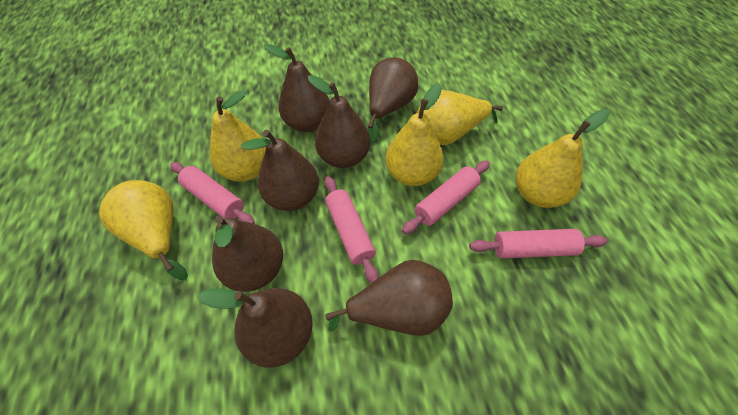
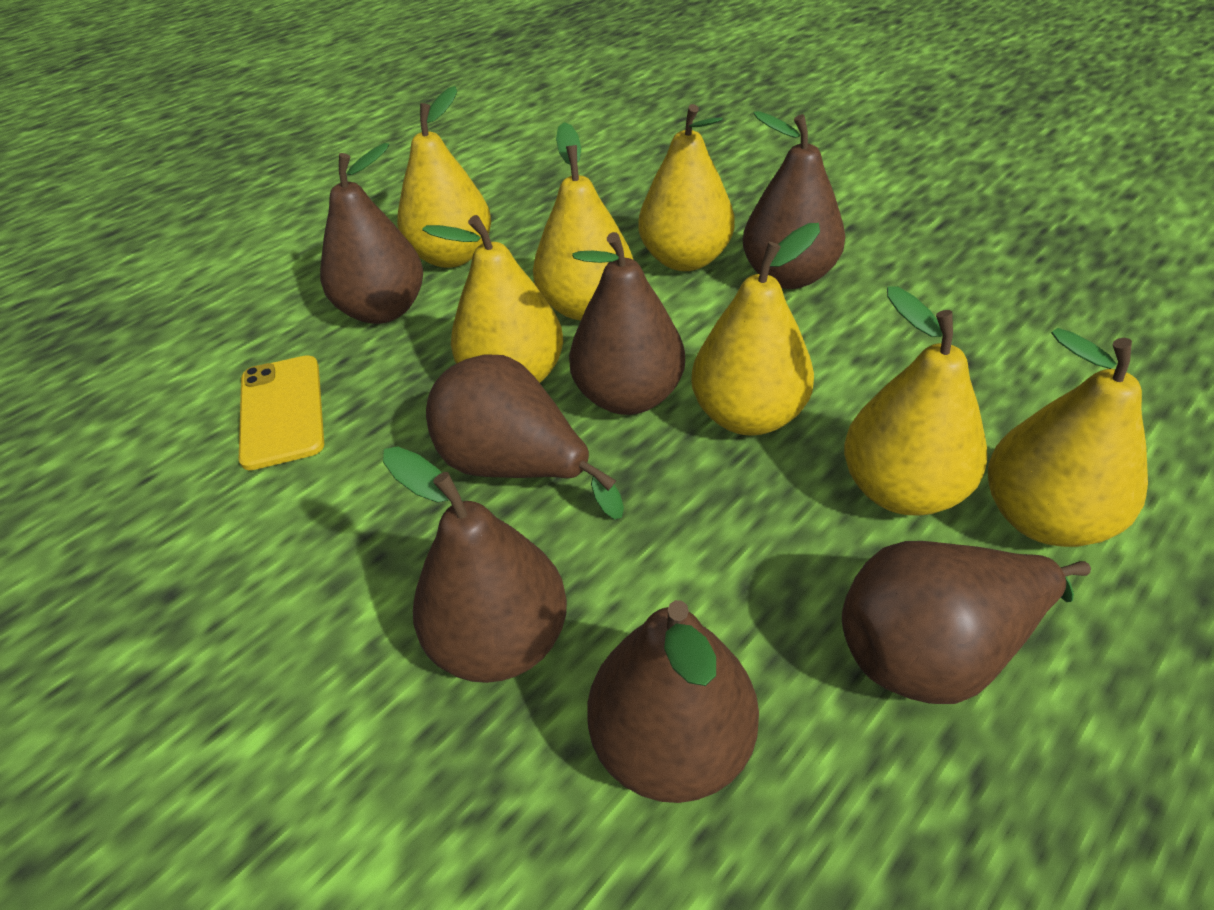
pink rolling pin: 4 -> 0
yellow pear: 5 -> 7
yellow phone: 0 -> 1

